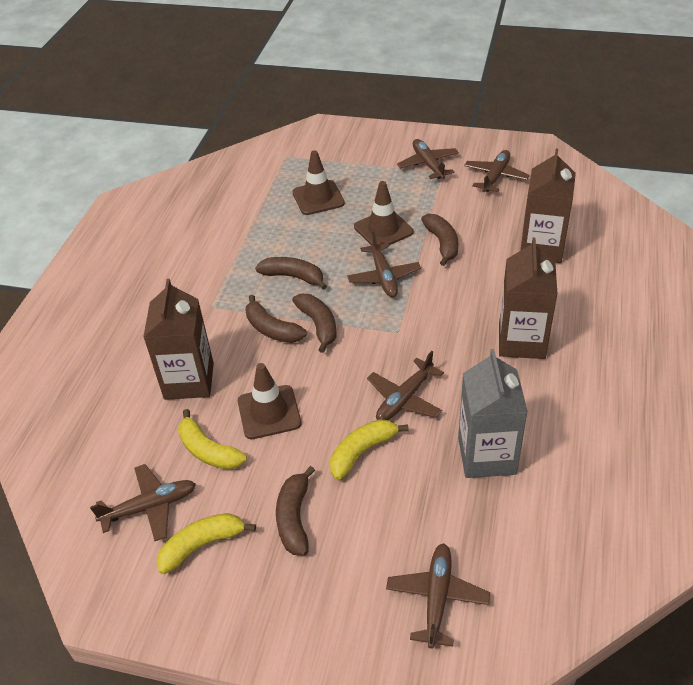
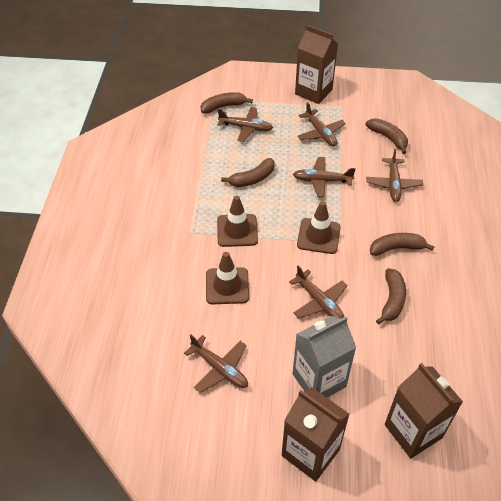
yellow banana: 3 -> 0

